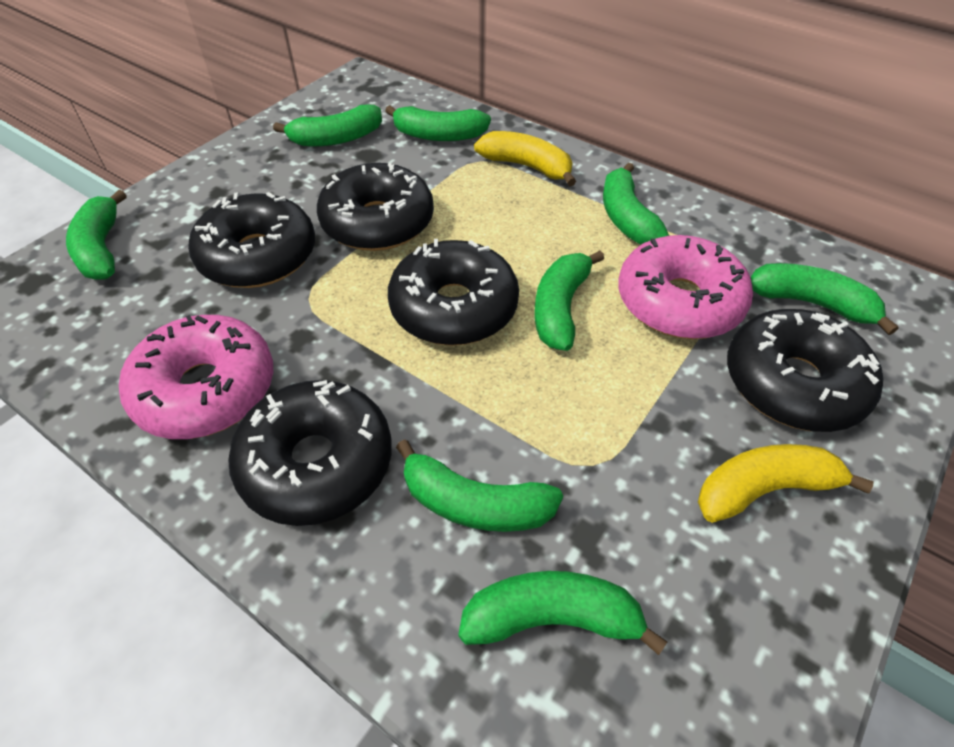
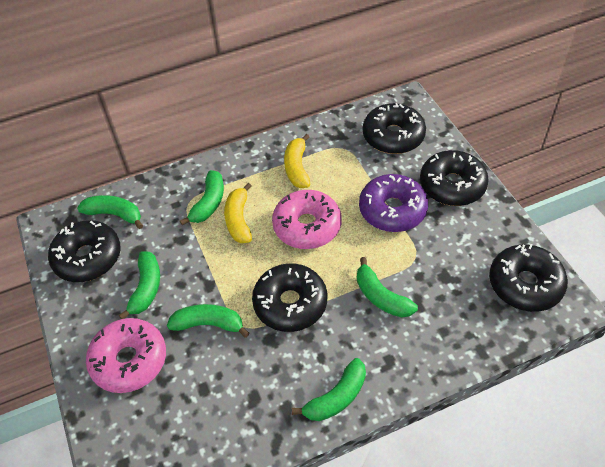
green banana: 8 -> 6
purple donut: 0 -> 1

